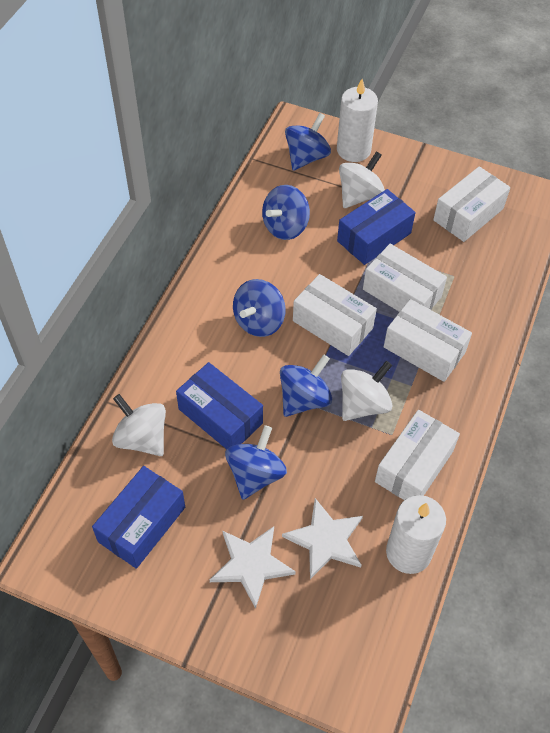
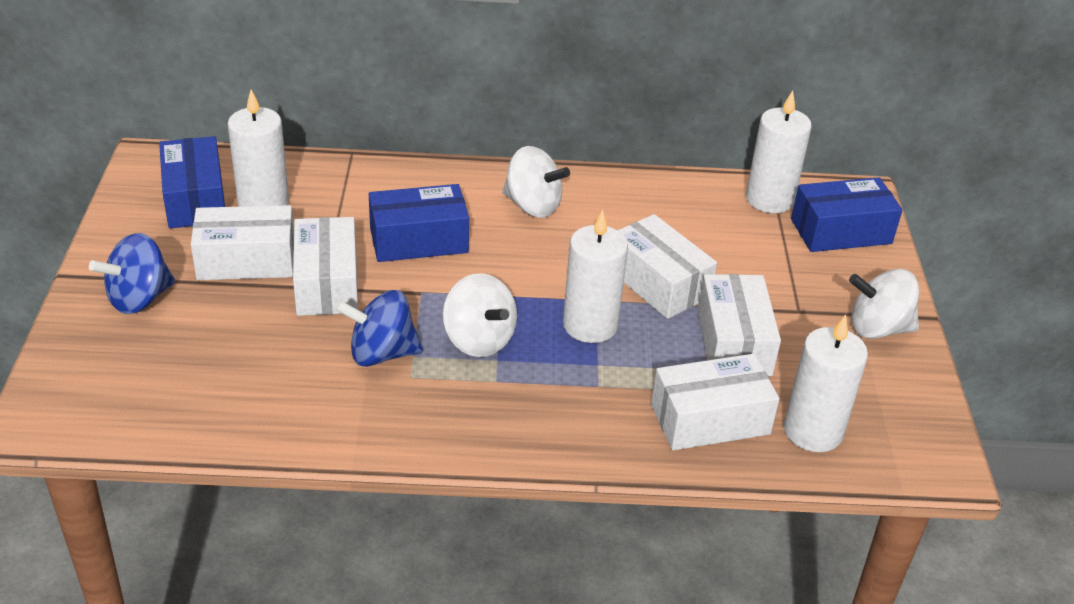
blue spinning top: 5 -> 2
white candle: 2 -> 4
white star: 2 -> 0

